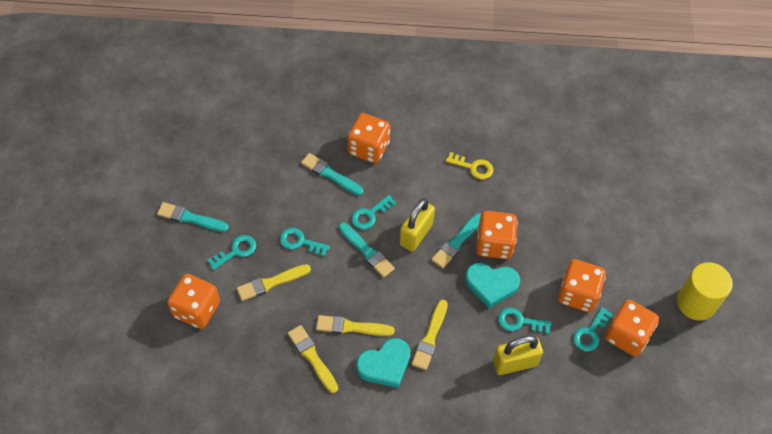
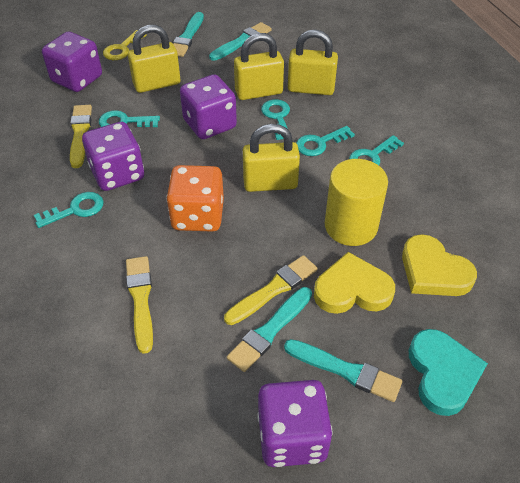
orange dice: 5 -> 1
purple dice: 0 -> 4
turquoise heart: 2 -> 1
yellow brush: 4 -> 3
yellow heart: 0 -> 2
yellow padlock: 2 -> 4

